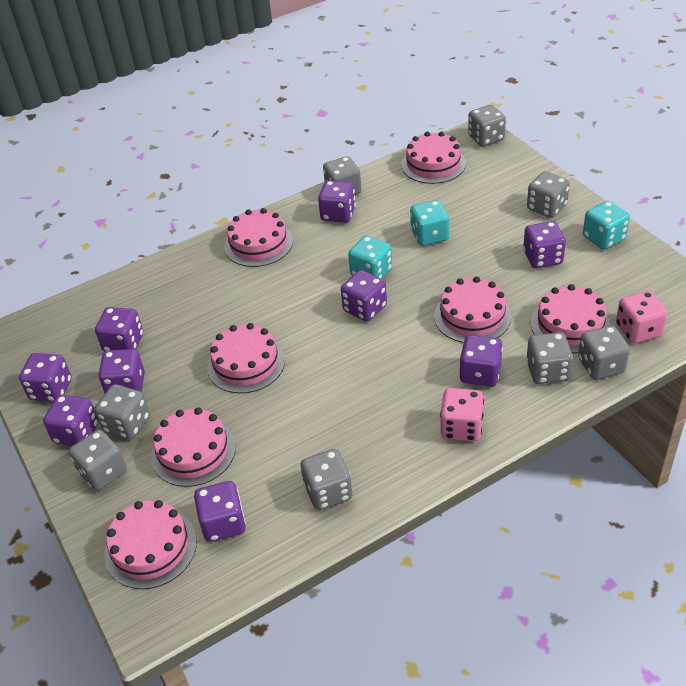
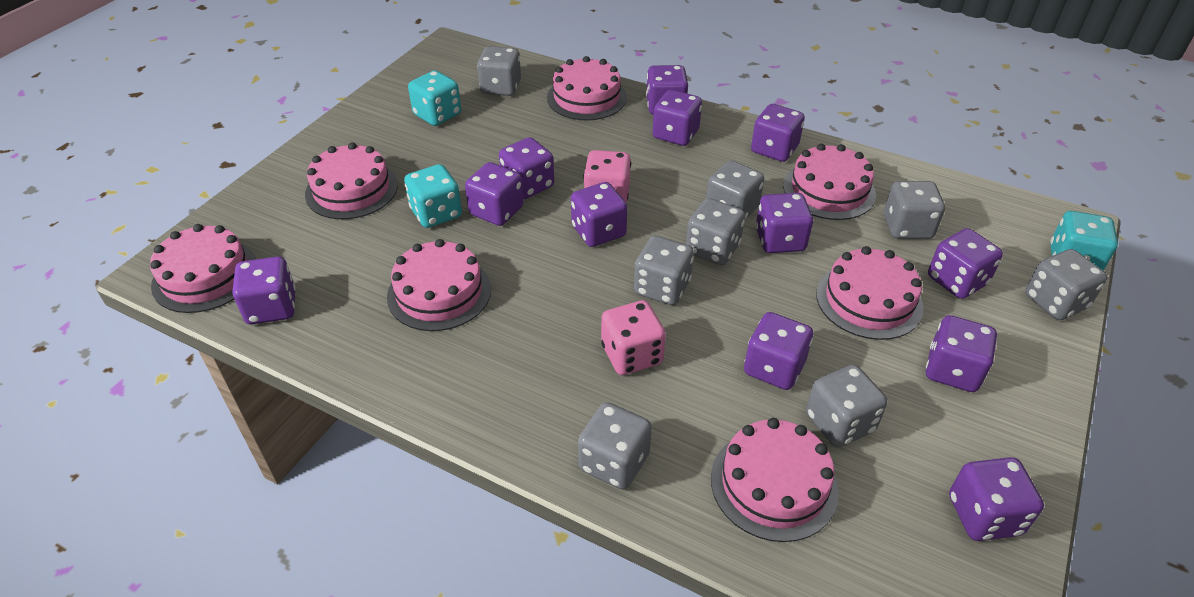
purple dice: 9 -> 12

